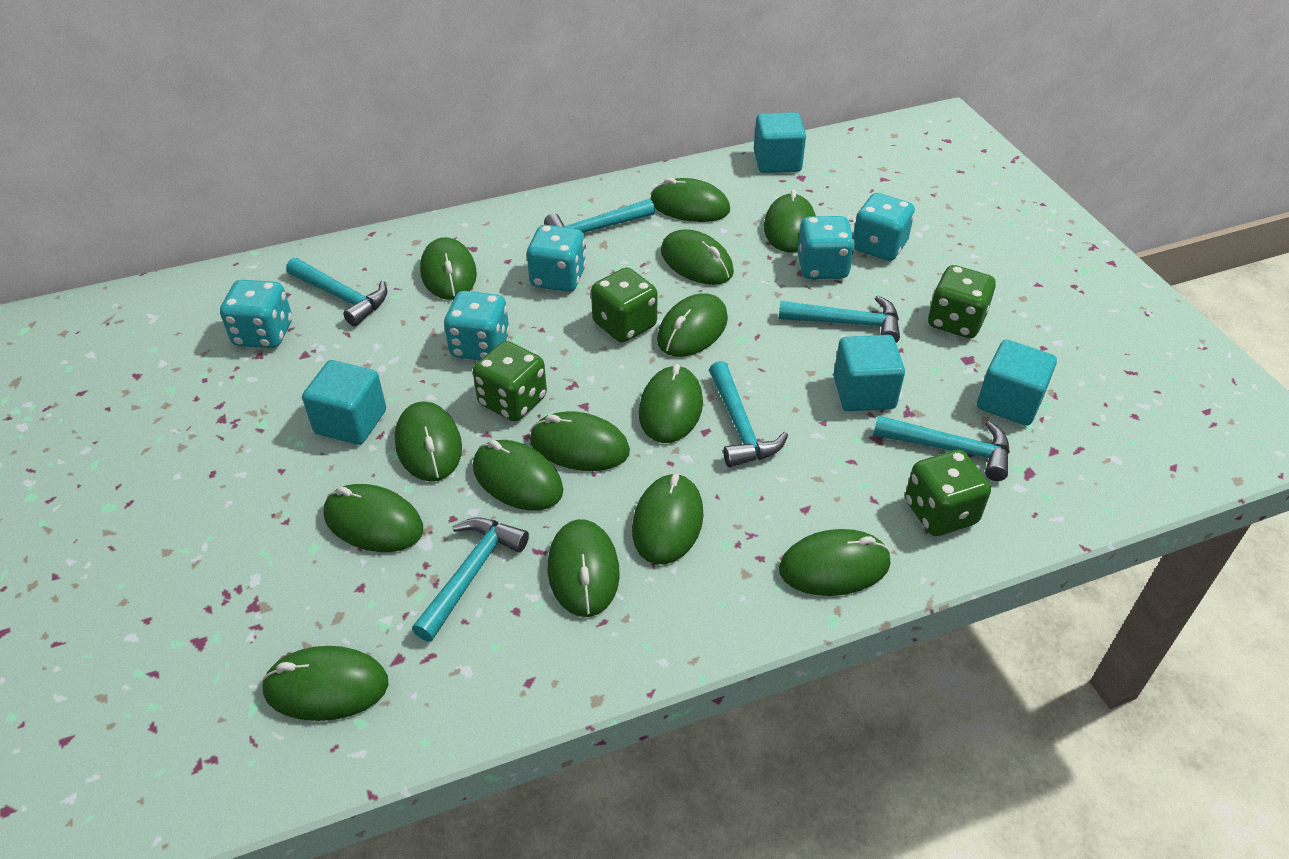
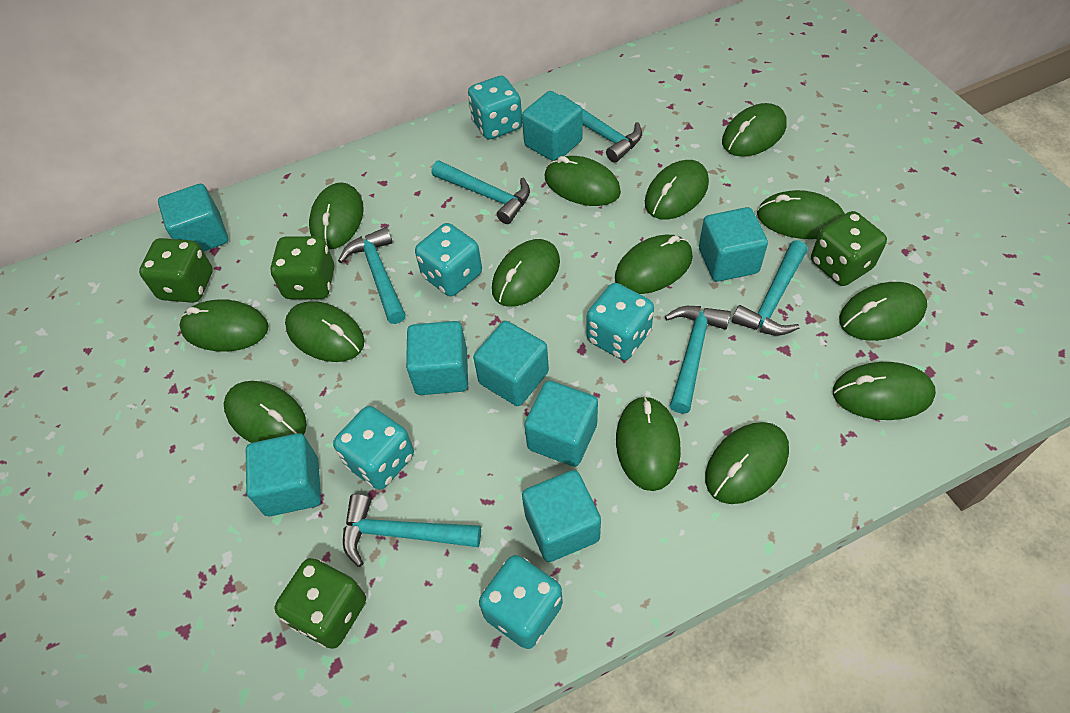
turquoise cube: 4 -> 8

